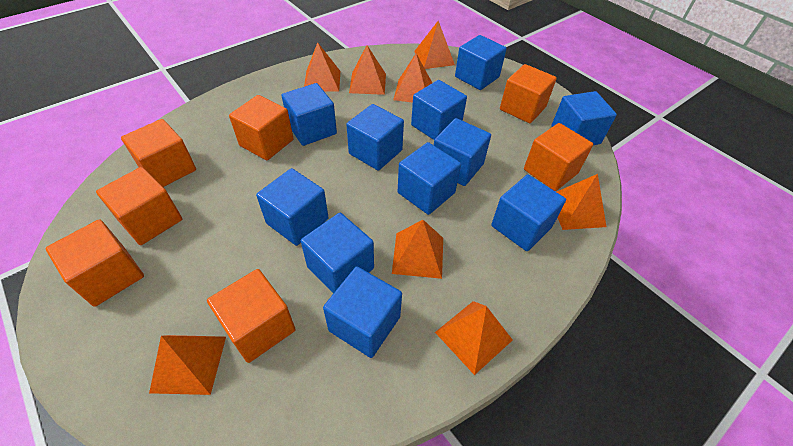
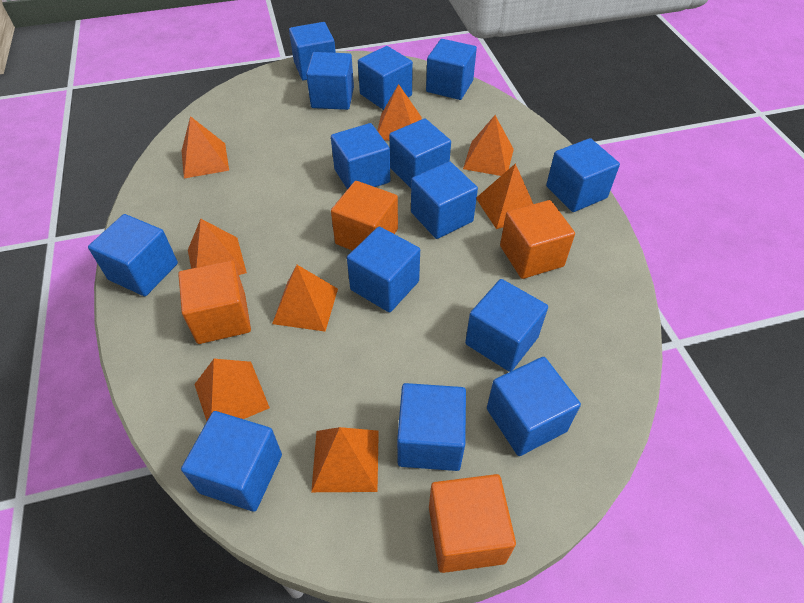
blue cube: 11 -> 14
orange cube: 7 -> 4

